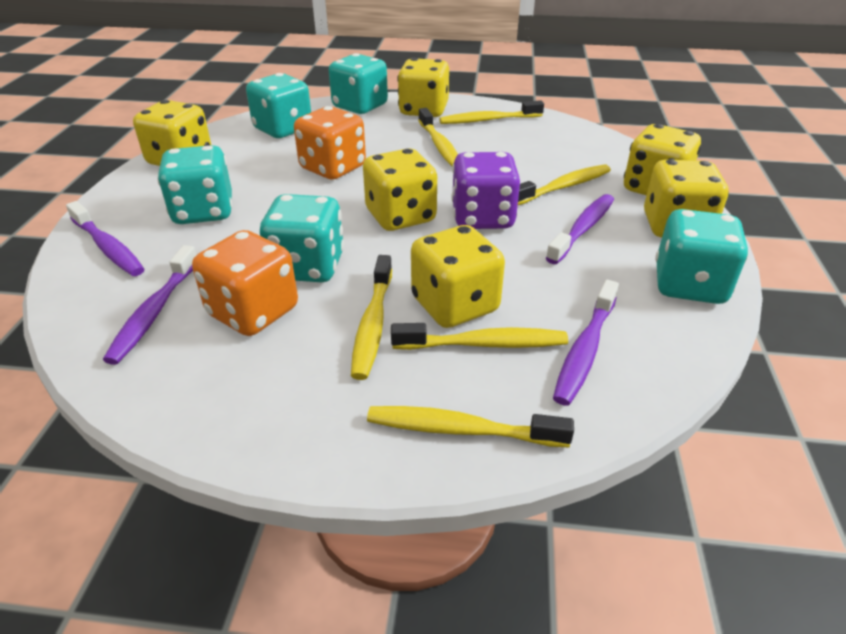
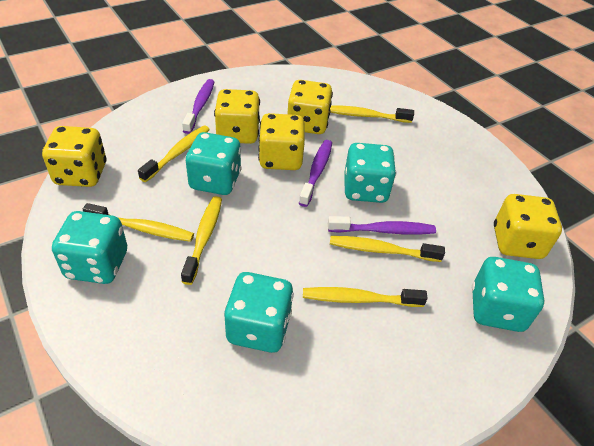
orange dice: 2 -> 0
purple dice: 1 -> 0
purple toothbrush: 4 -> 3
yellow dice: 6 -> 5

